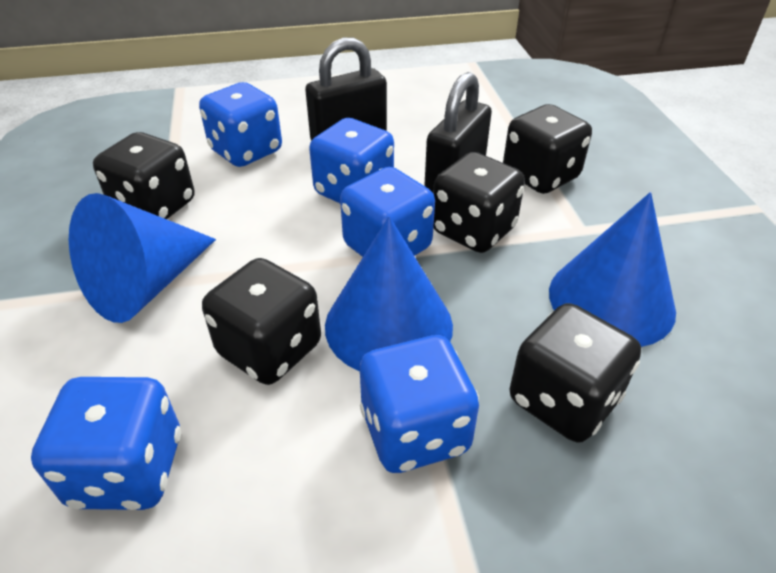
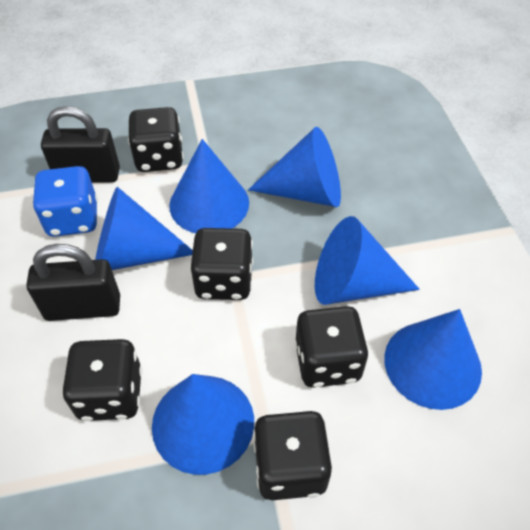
blue cone: 3 -> 6
blue dice: 5 -> 1

